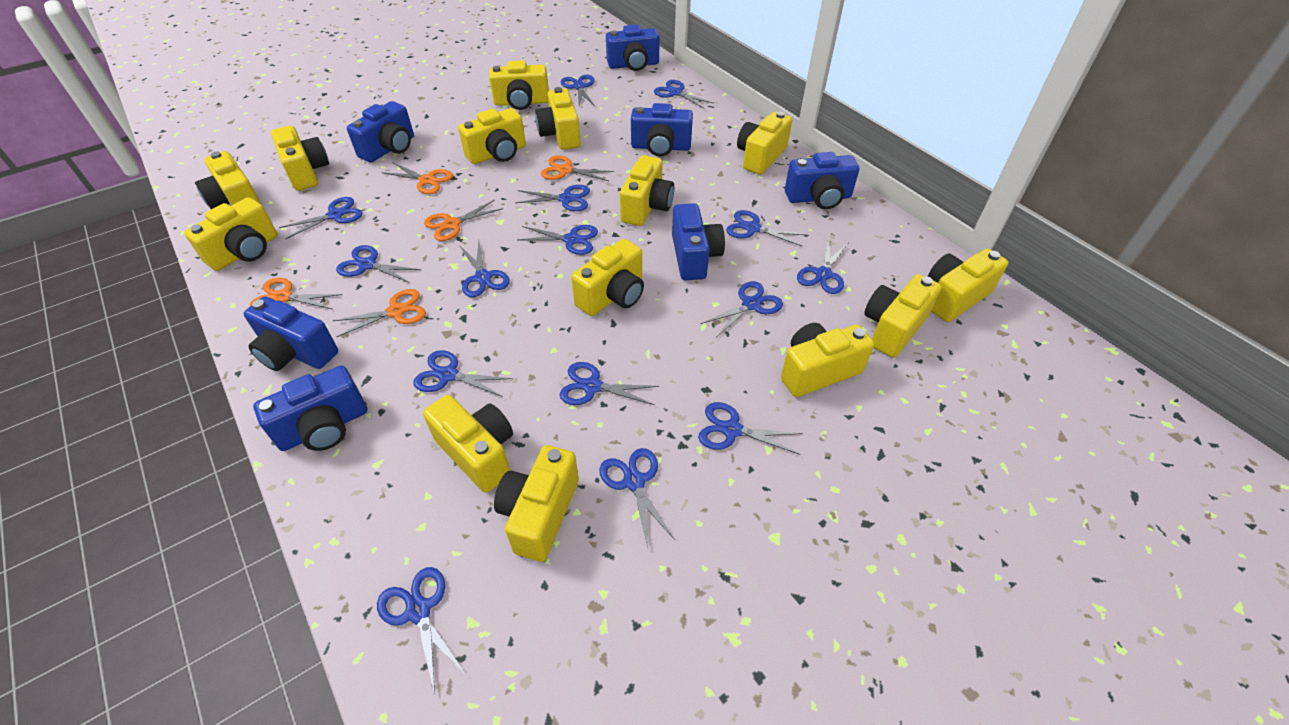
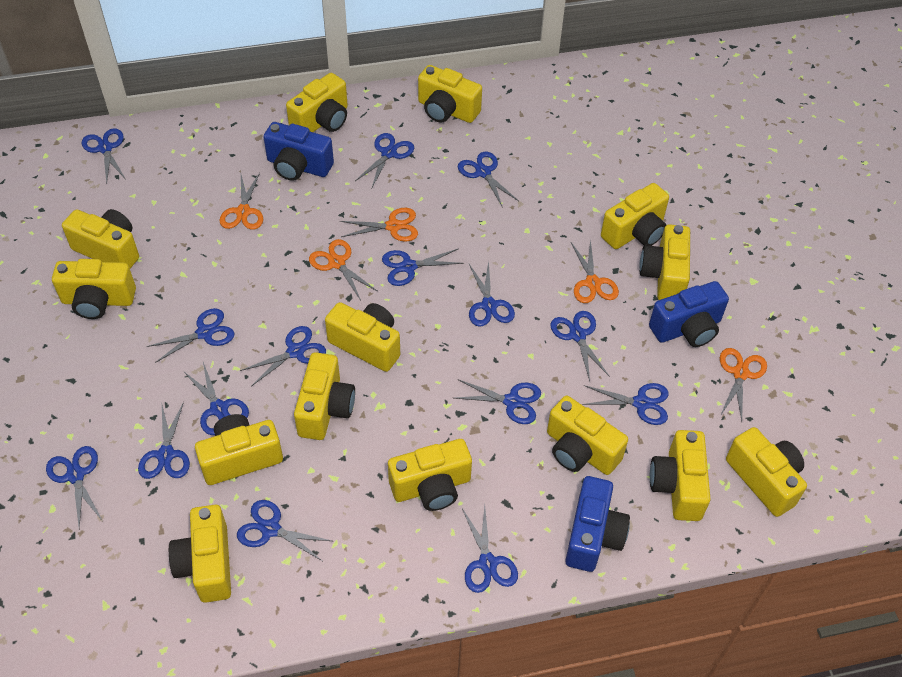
blue camera: 7 -> 3

